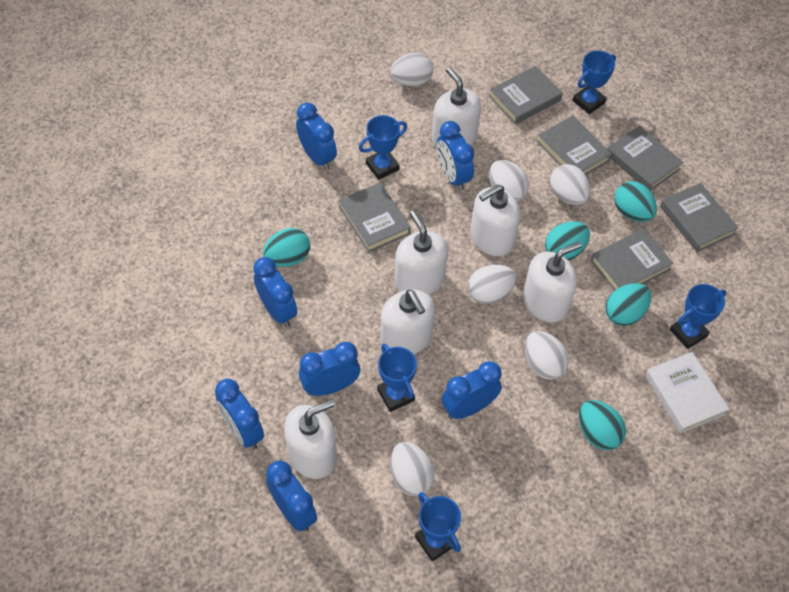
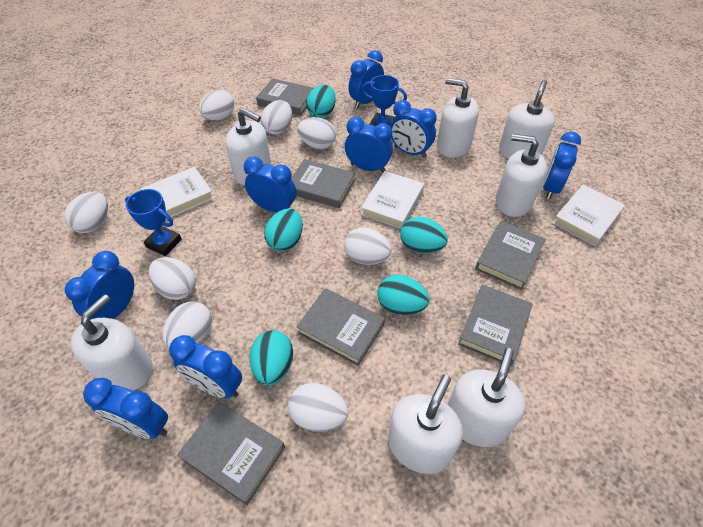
blue clock: 7 -> 8
blue trophy: 5 -> 2
white book: 1 -> 3
white egg: 6 -> 8
white soap dispenser: 6 -> 7

